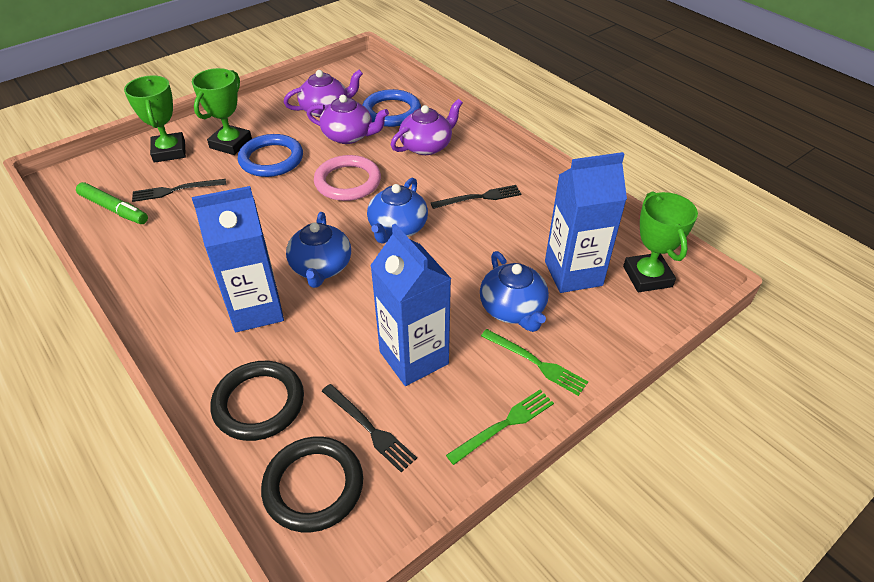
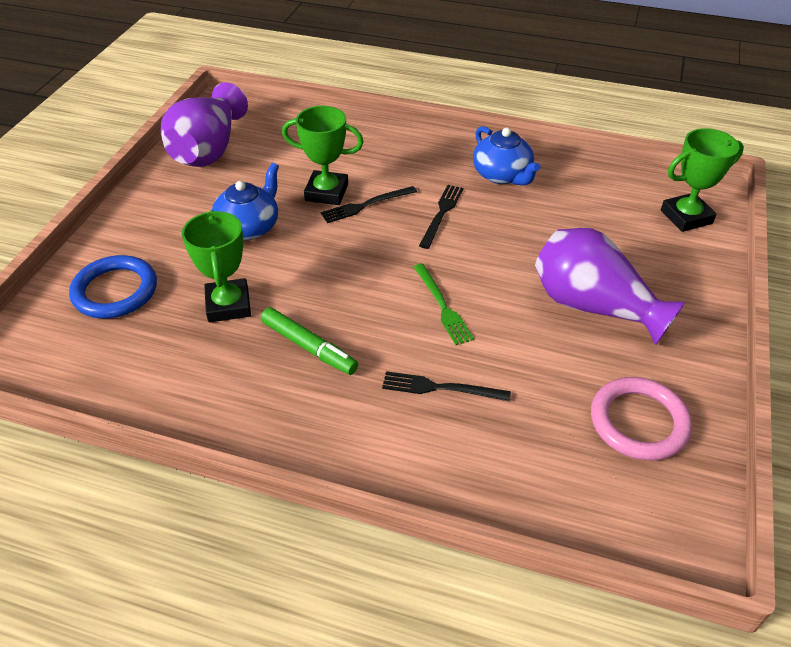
black ring: 2 -> 0
blue carton: 3 -> 0
blue ring: 2 -> 1
blue teapot: 3 -> 2
green fork: 2 -> 1
purple teapot: 3 -> 0
purple vase: 0 -> 2

